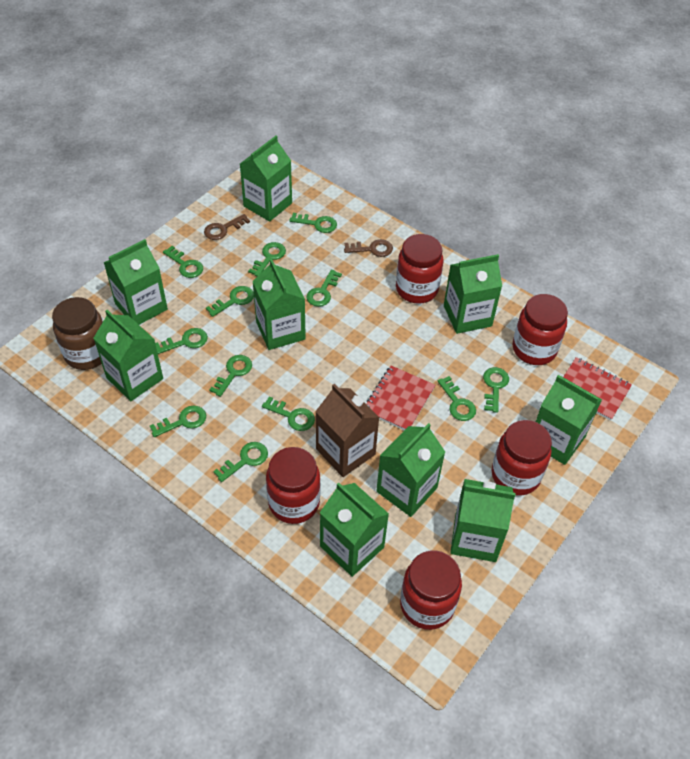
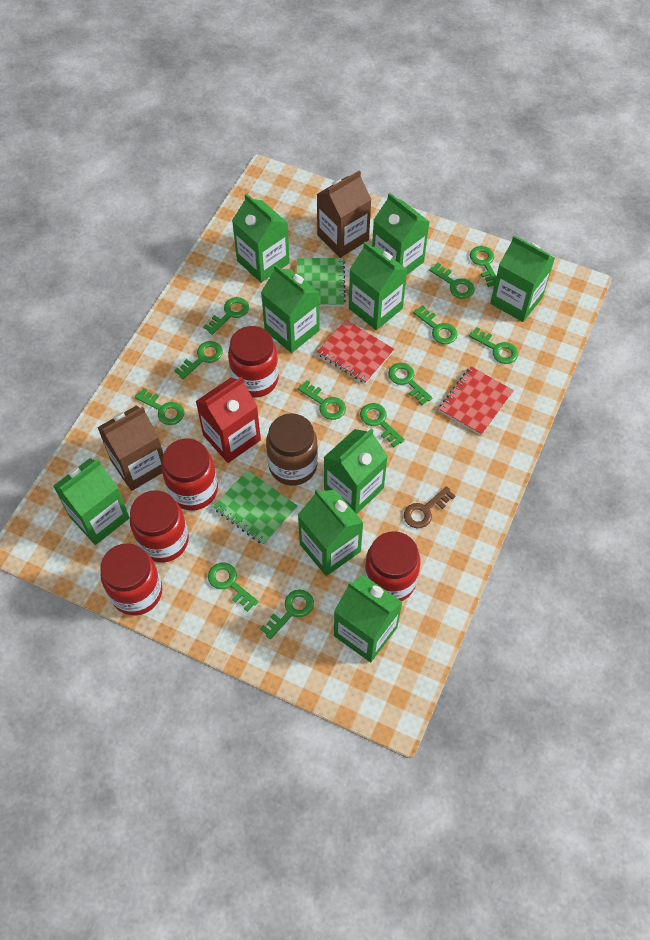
brown carton: 1 -> 2
brown key: 2 -> 1
green notebook: 0 -> 2
red carton: 0 -> 1

